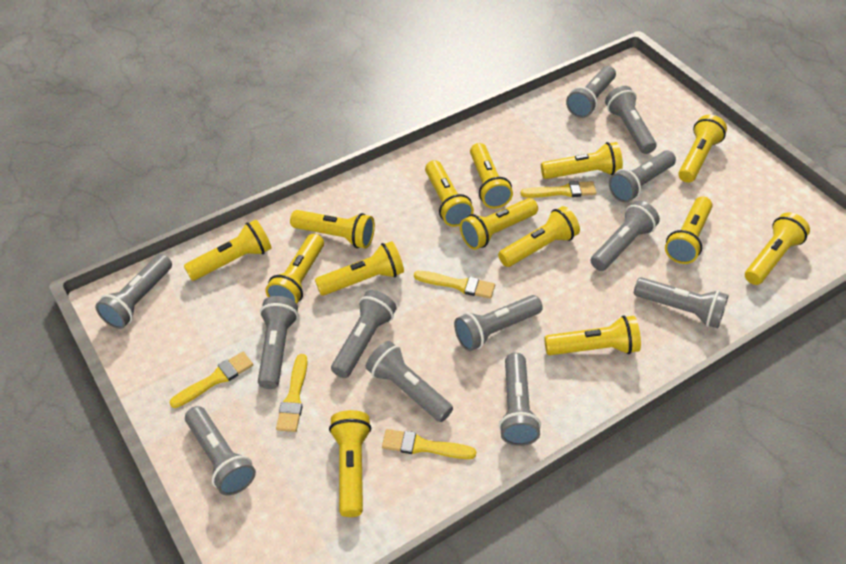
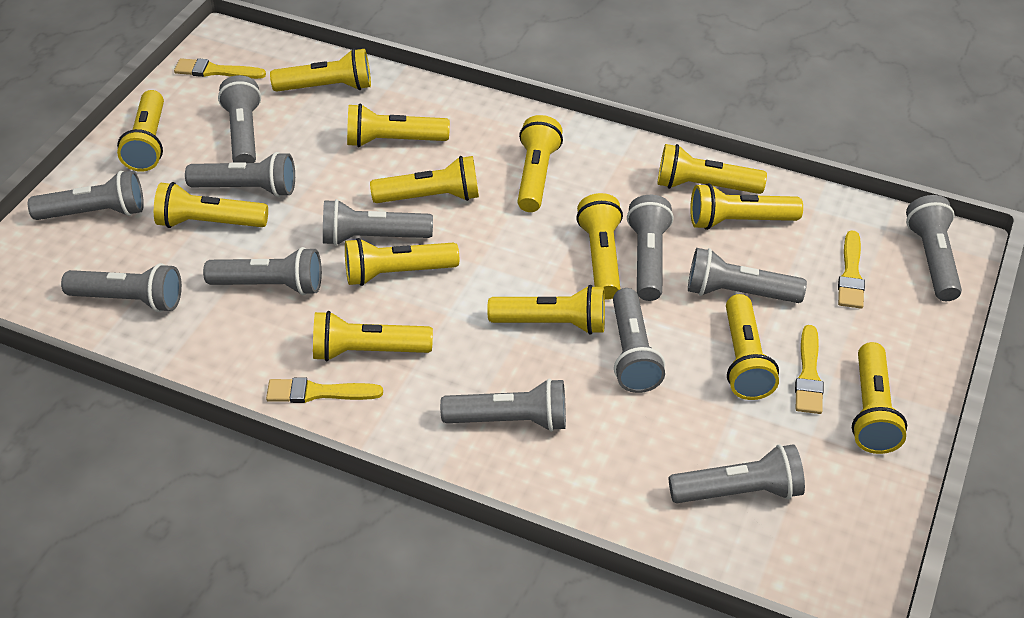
yellow brush: 5 -> 4

